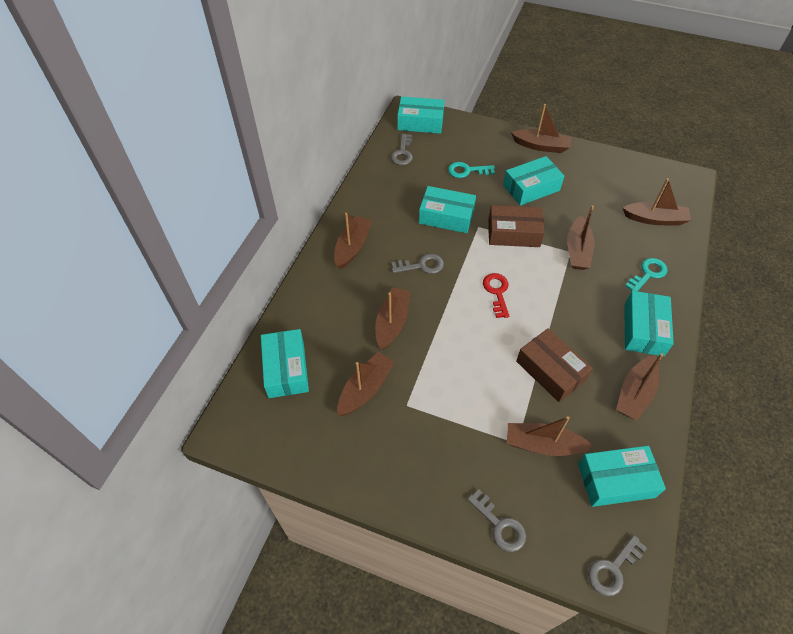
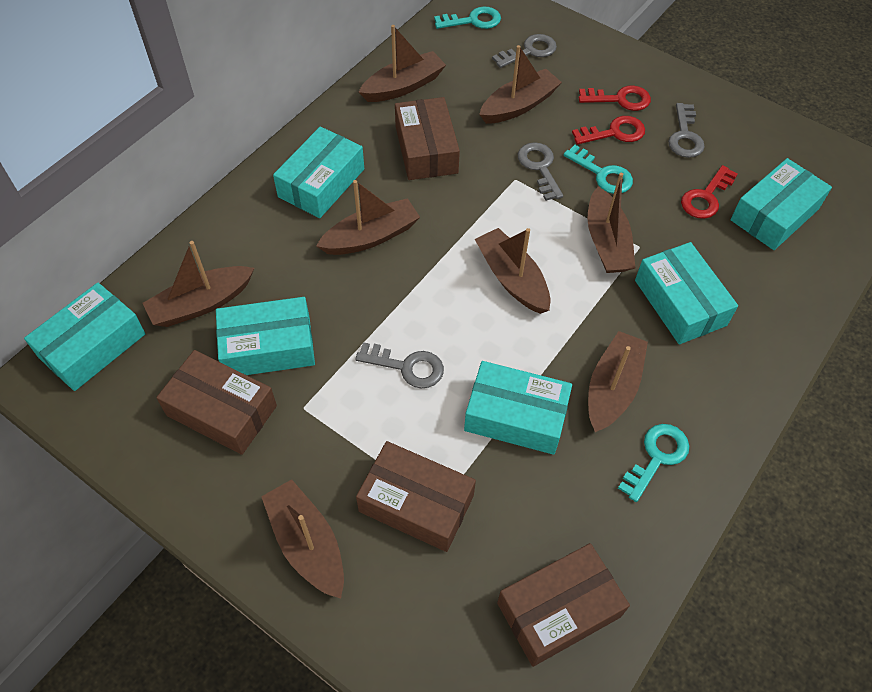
brown box: 2 -> 4
red key: 1 -> 3
turquoise key: 2 -> 3

